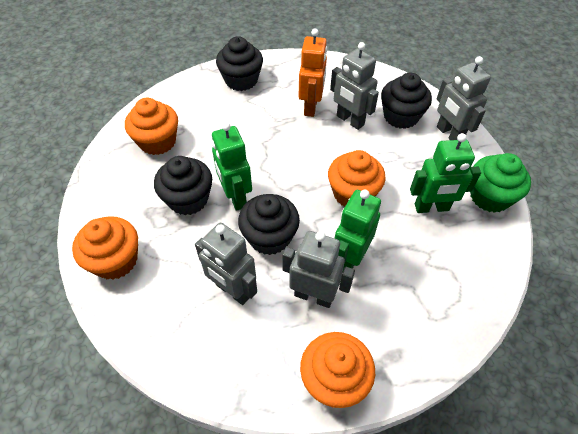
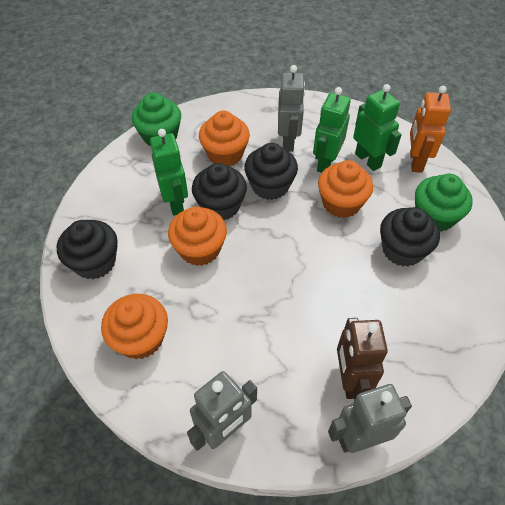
brown robot: 0 -> 1
green cupcake: 1 -> 2
grey robot: 4 -> 3

